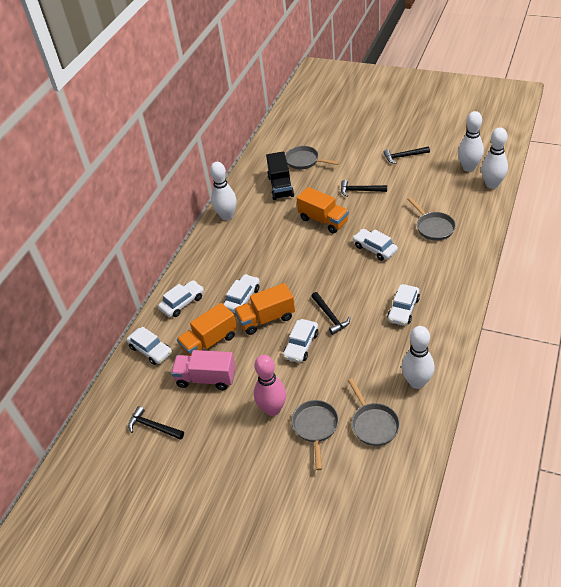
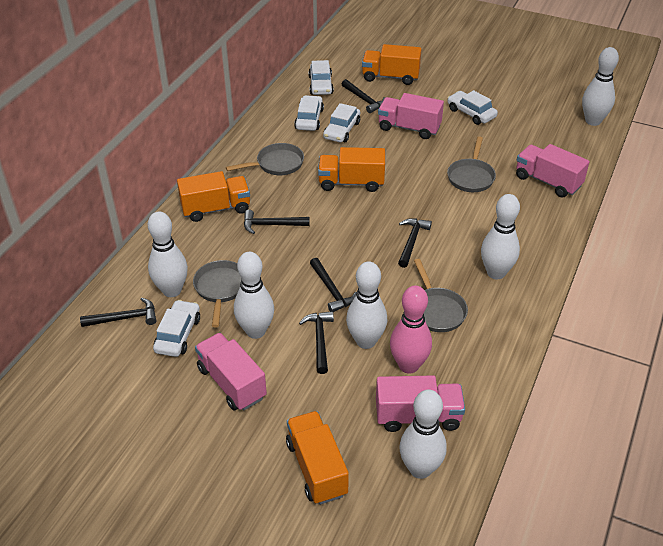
black hammer: 4 -> 6
black truck: 1 -> 0
orange truck: 3 -> 4
pink truck: 1 -> 4
white bowling pin: 4 -> 6
white car: 6 -> 5

